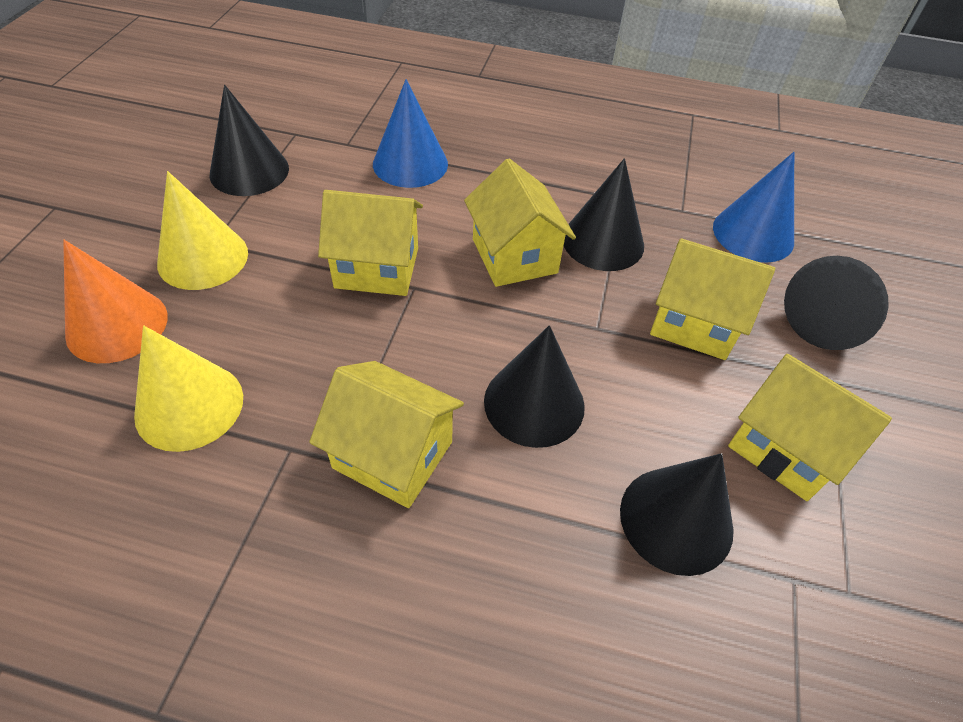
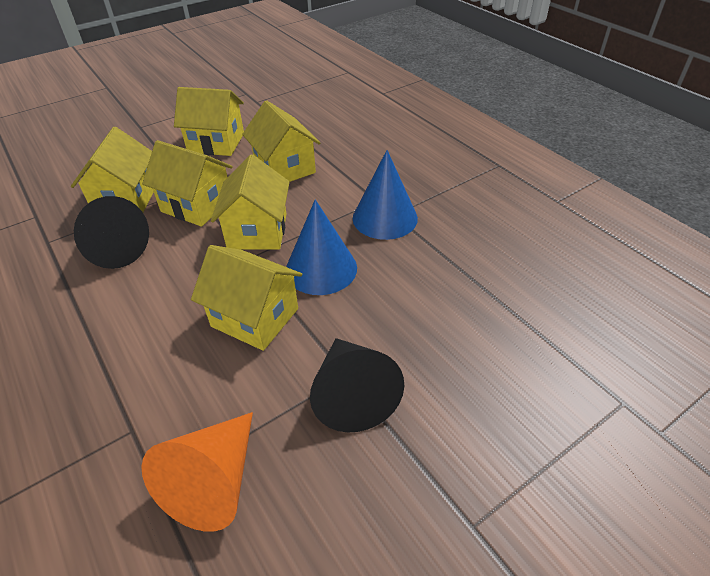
black cone: 5 -> 2
yellow cone: 2 -> 0
yellow house: 5 -> 6

